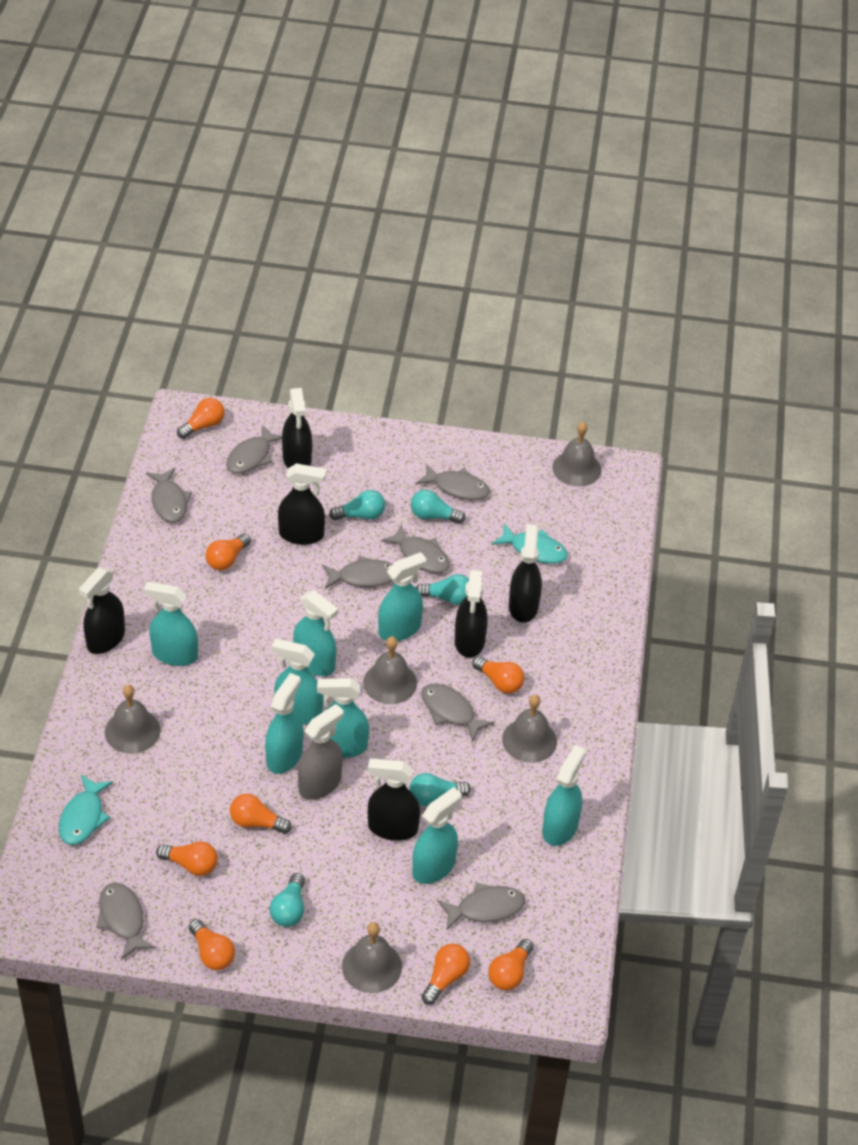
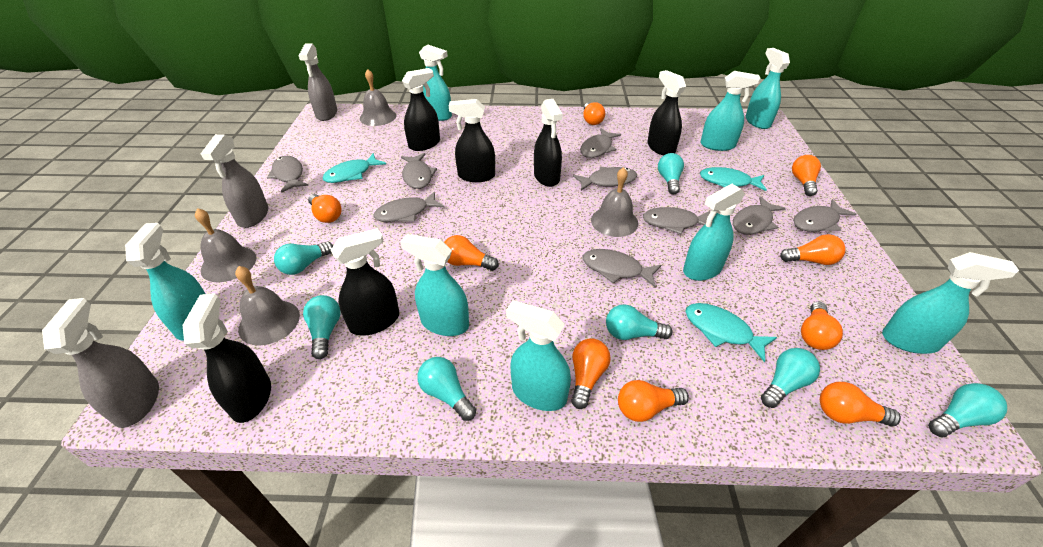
grey bell: 5 -> 4
grey fish: 8 -> 9
grey spray bottle: 1 -> 3
orange light bulb: 8 -> 9
turquoise fish: 2 -> 3
turquoise light bulb: 5 -> 7

